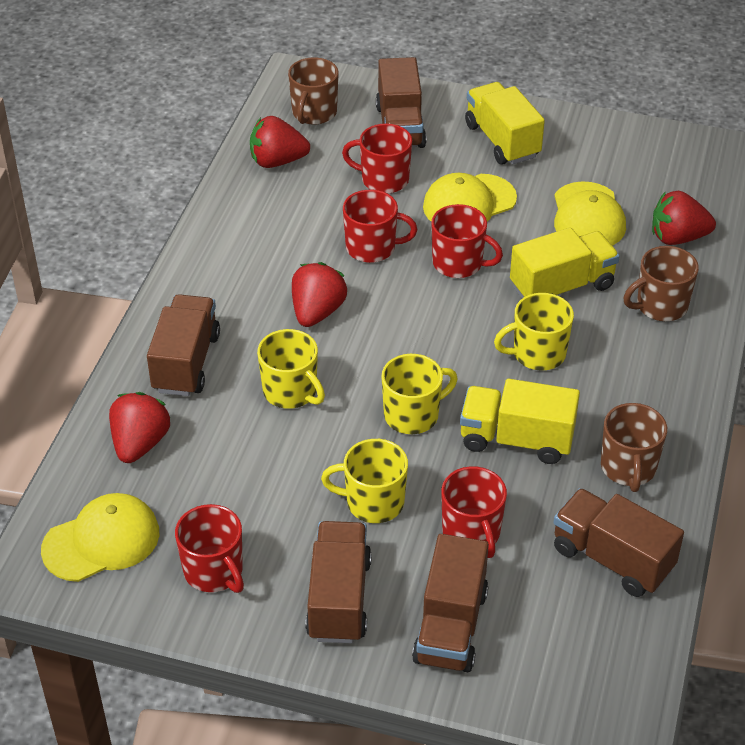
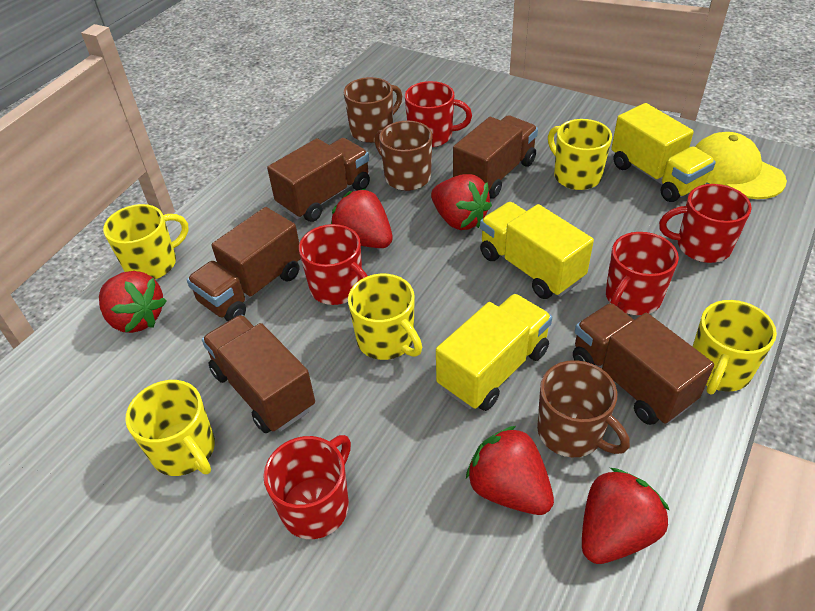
red strawberry: 4 -> 5
yellow cap: 3 -> 1
yellow mug: 4 -> 5

